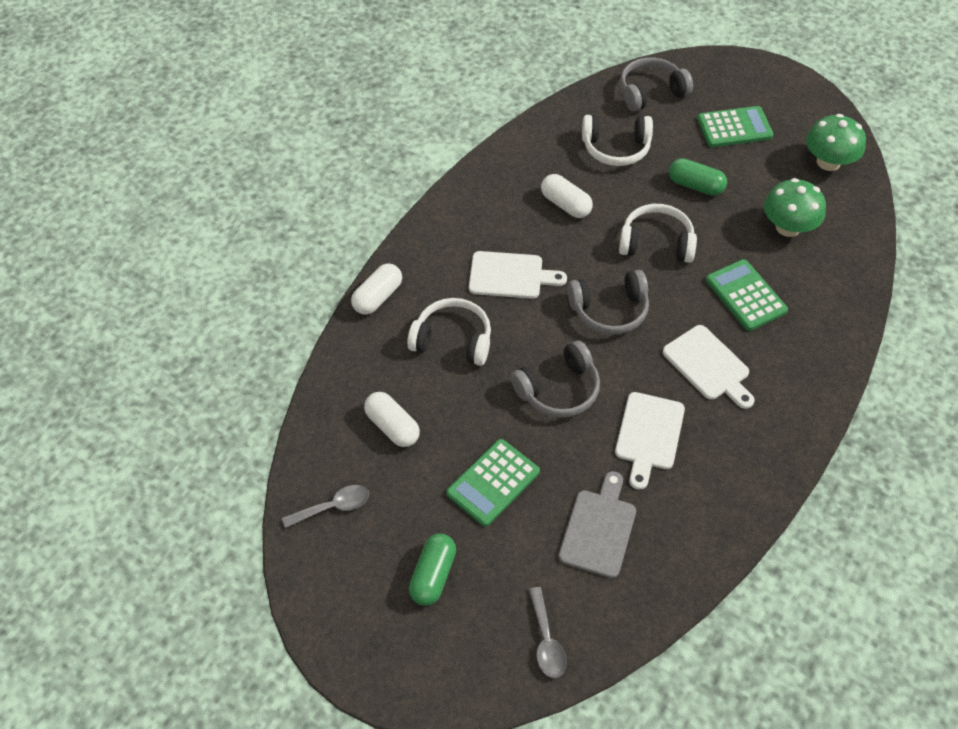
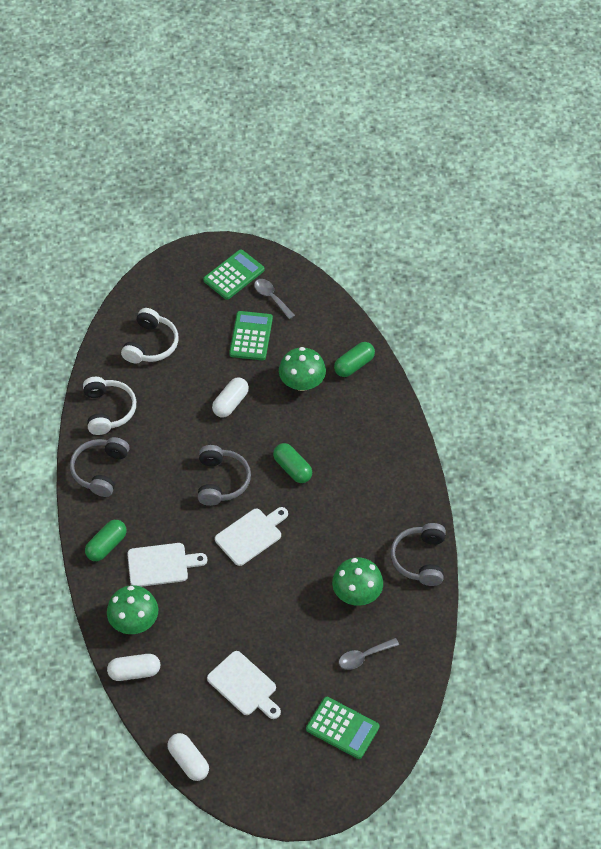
green capsule: 2 -> 3
green mushroom: 2 -> 3
grey cutting board: 1 -> 0
white headphones: 3 -> 2

